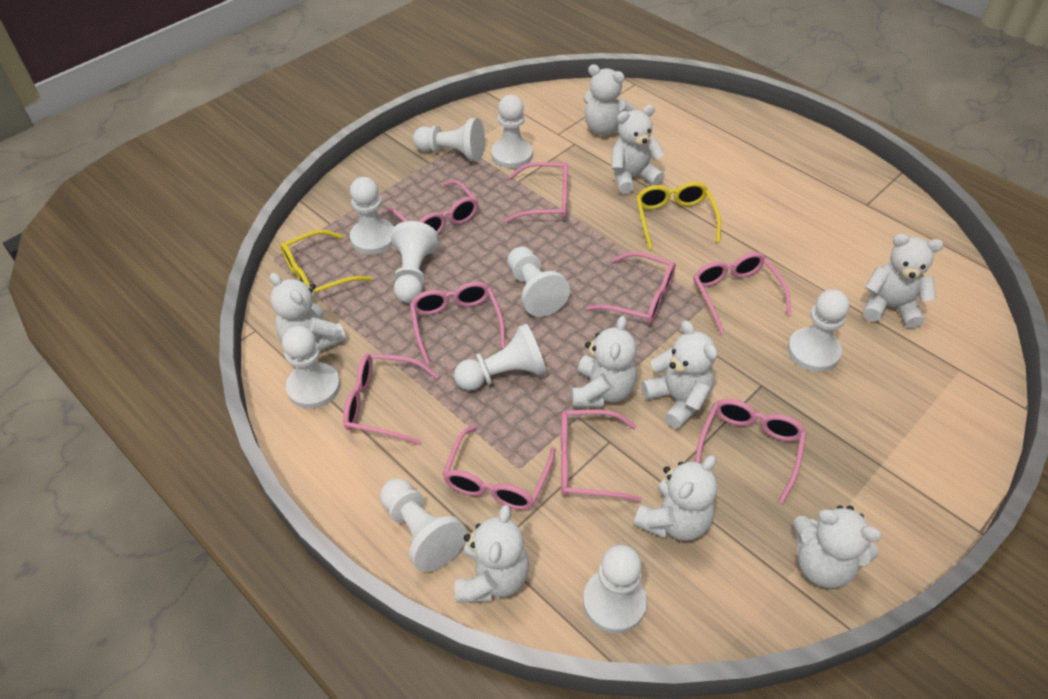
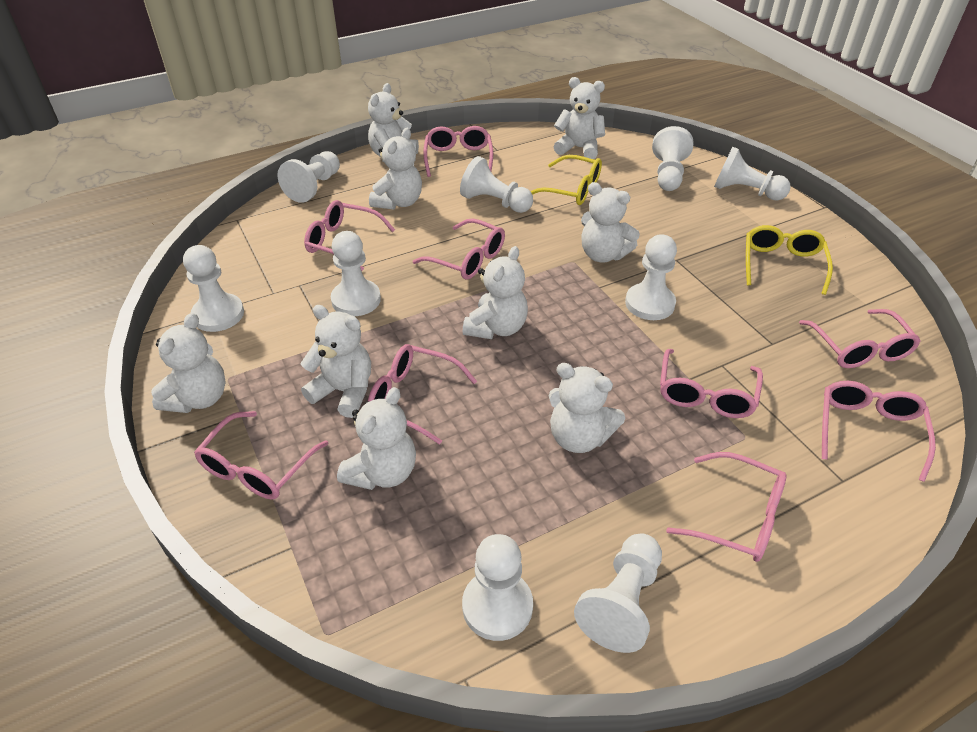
white pawn: 10 -> 9

